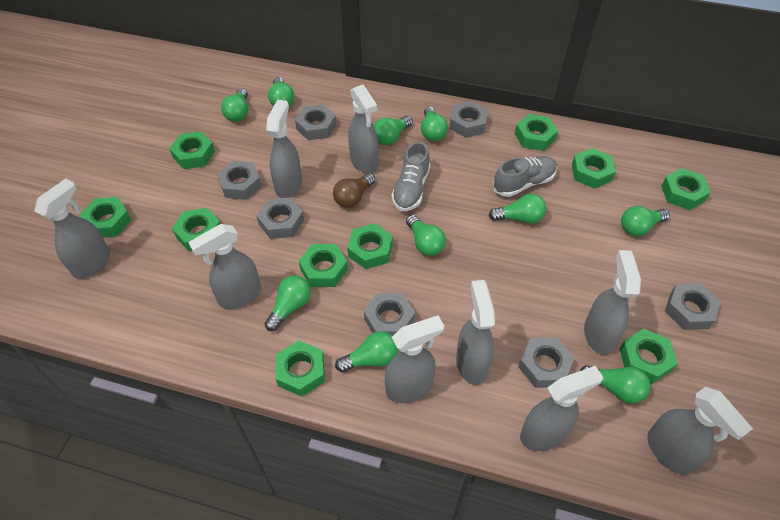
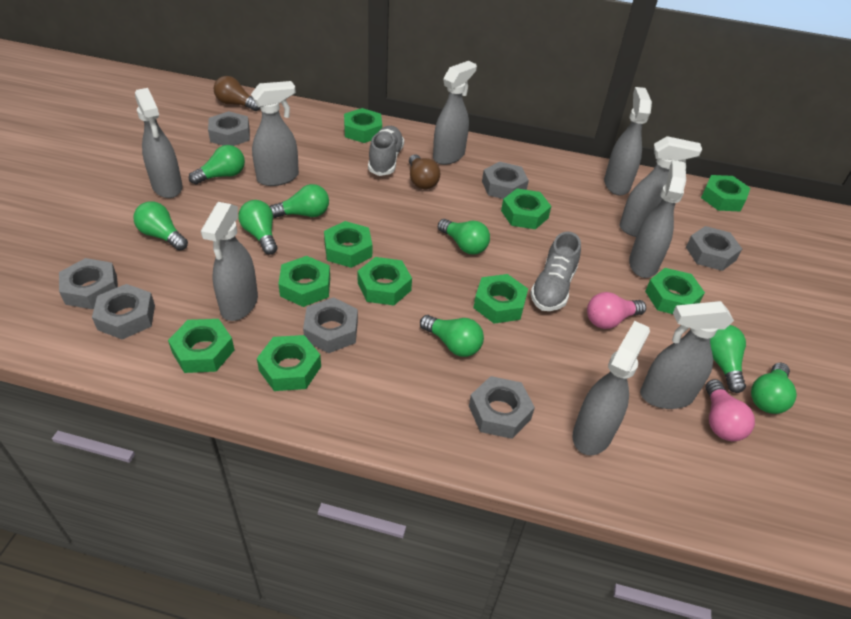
brown light bulb: 1 -> 2
green light bulb: 10 -> 8
pink light bulb: 0 -> 2

